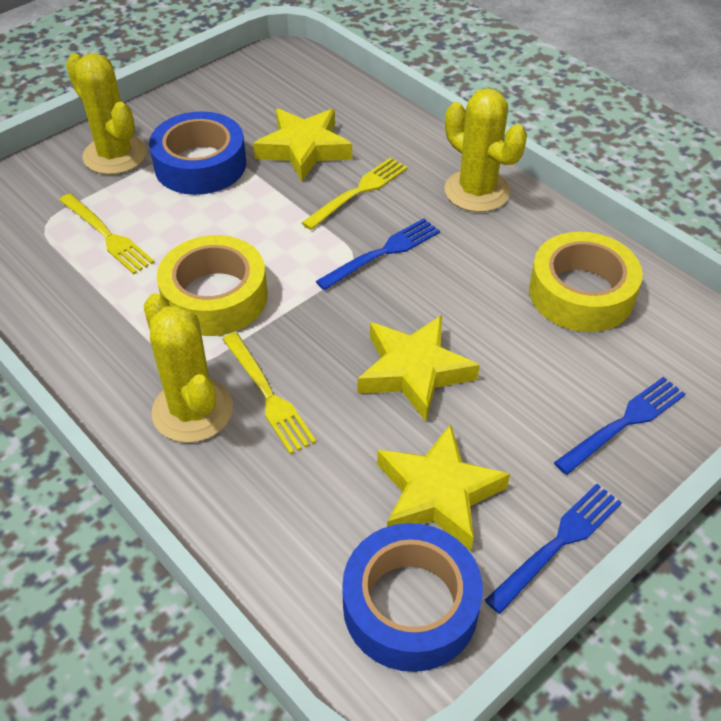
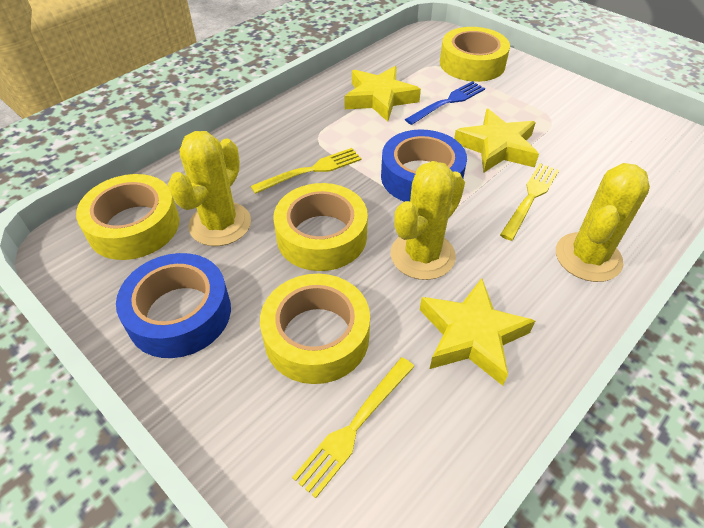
blue fork: 3 -> 1
yellow tape: 2 -> 4

